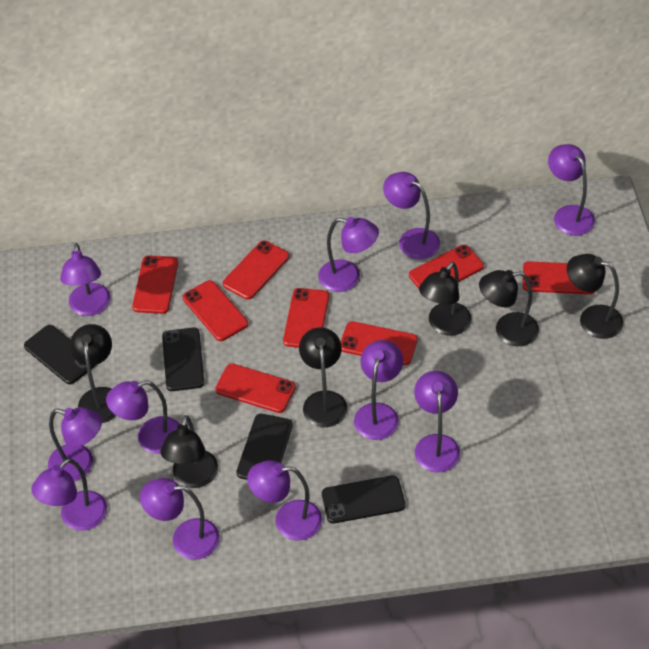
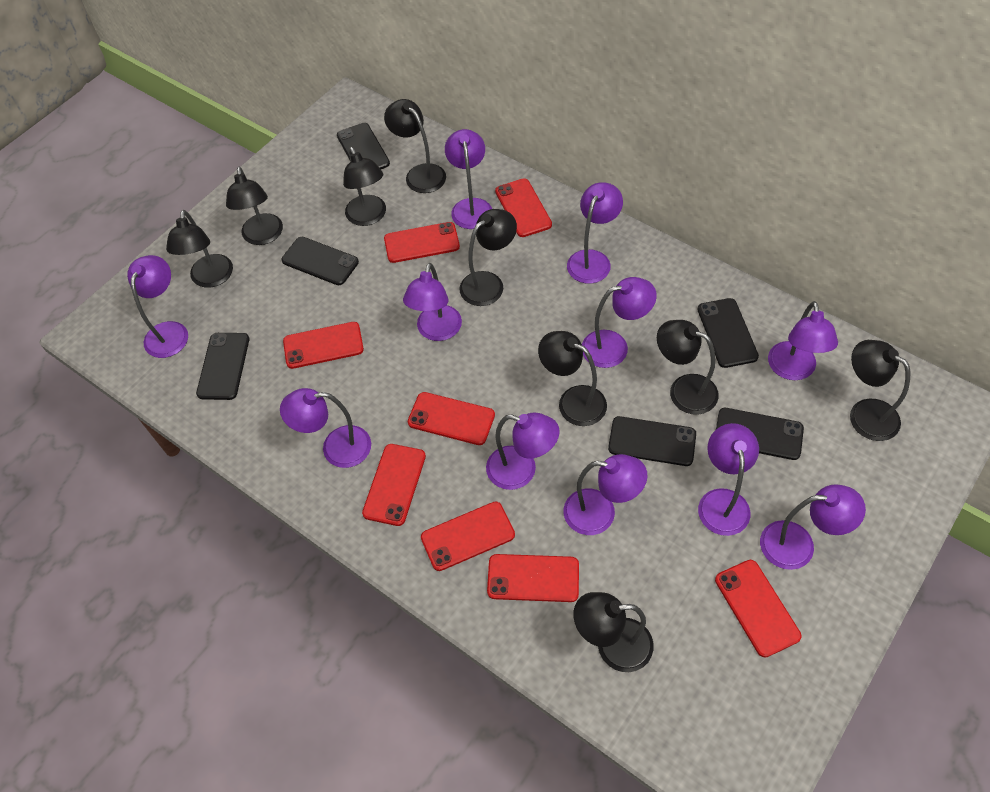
black lamp: 6 -> 9
black phone: 4 -> 6

